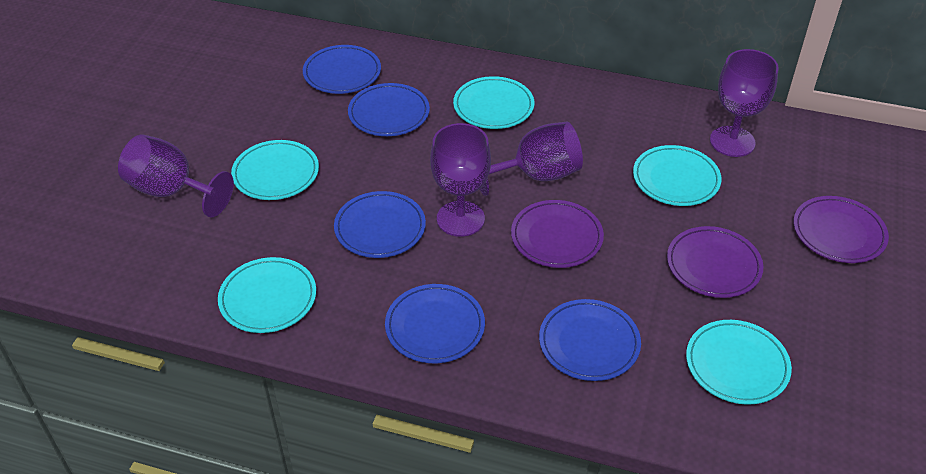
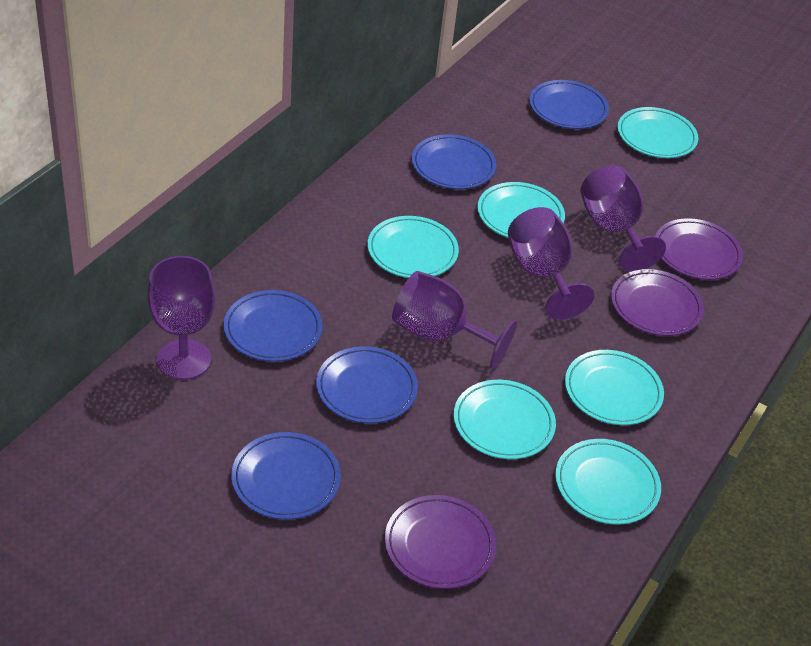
turquoise plate: 5 -> 6

